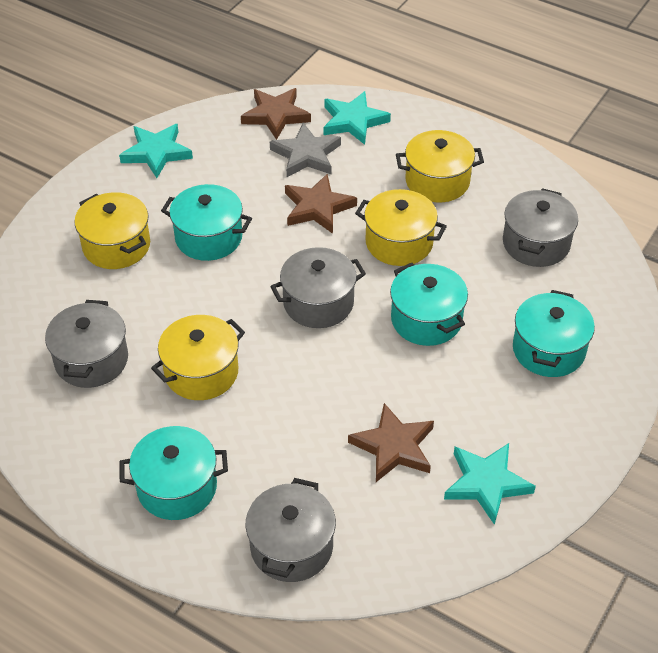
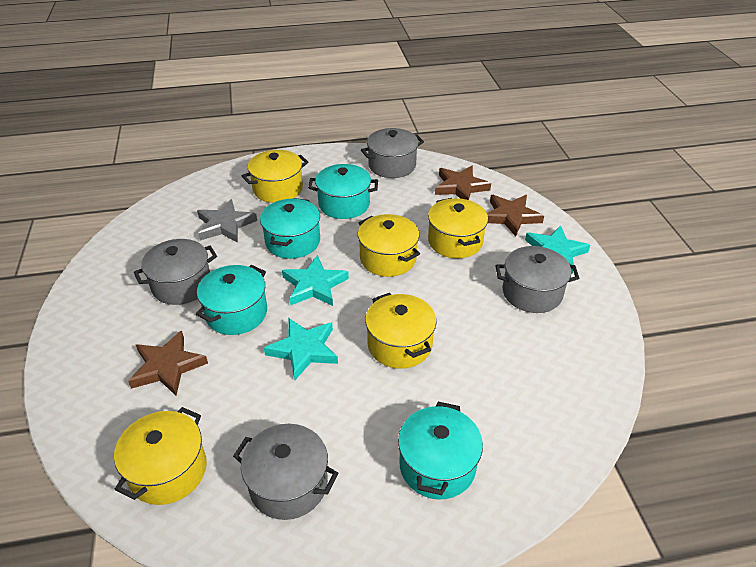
yellow pot: 4 -> 5

